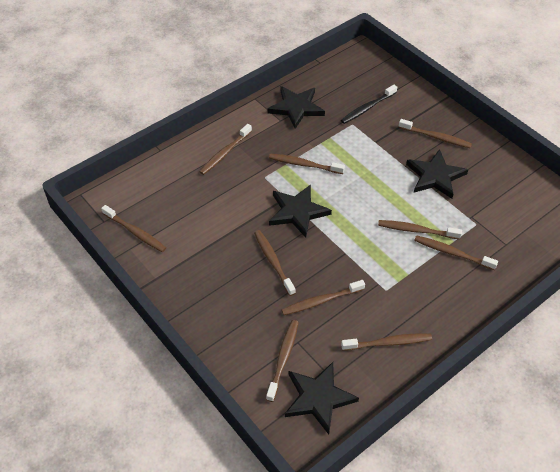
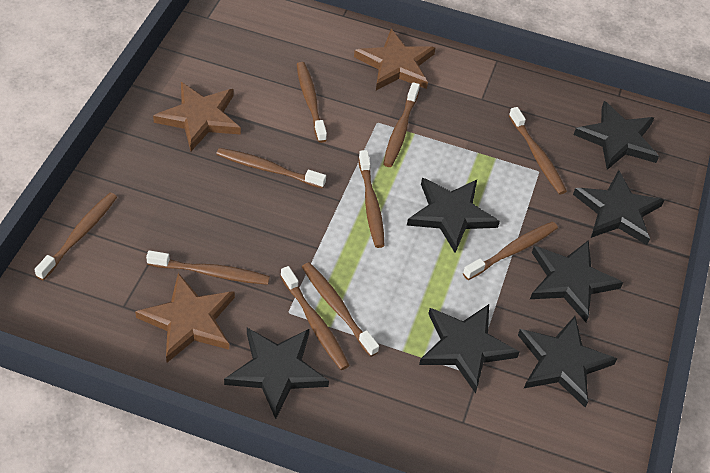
black star: 4 -> 7
black toothbrush: 1 -> 0
brown star: 0 -> 3

